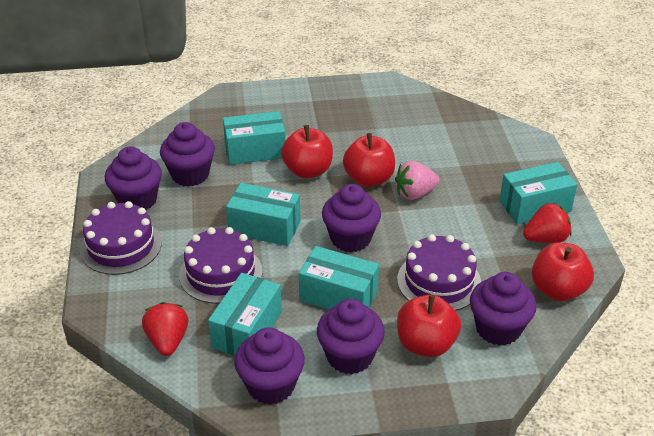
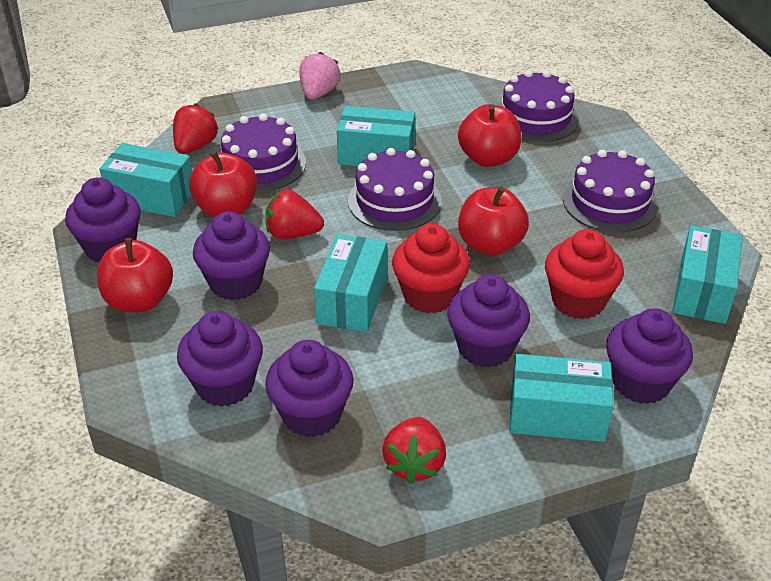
purple cake: 3 -> 4
red cupcake: 0 -> 2
red strawberry: 2 -> 3

